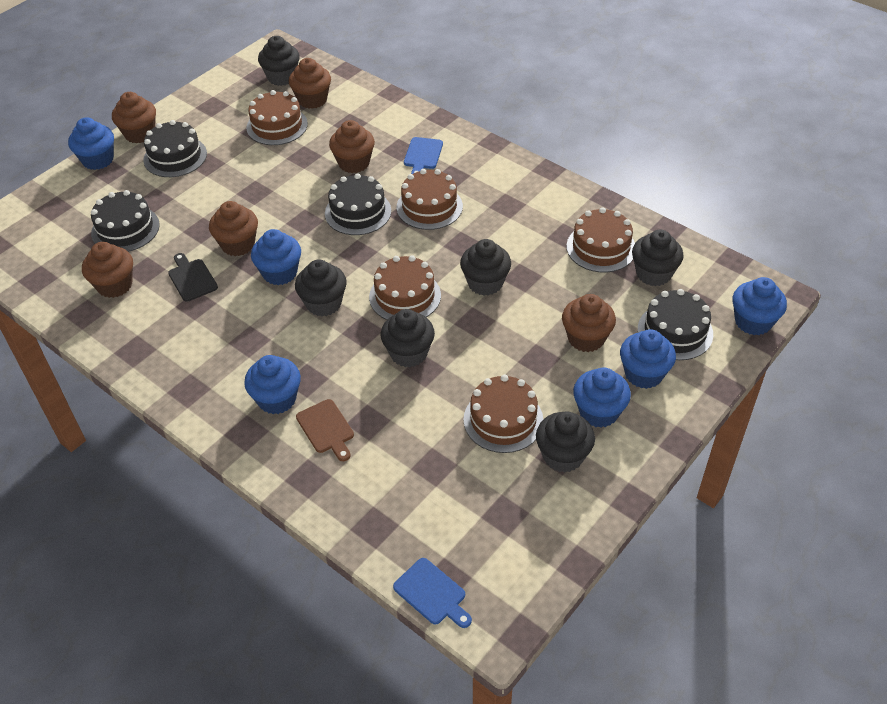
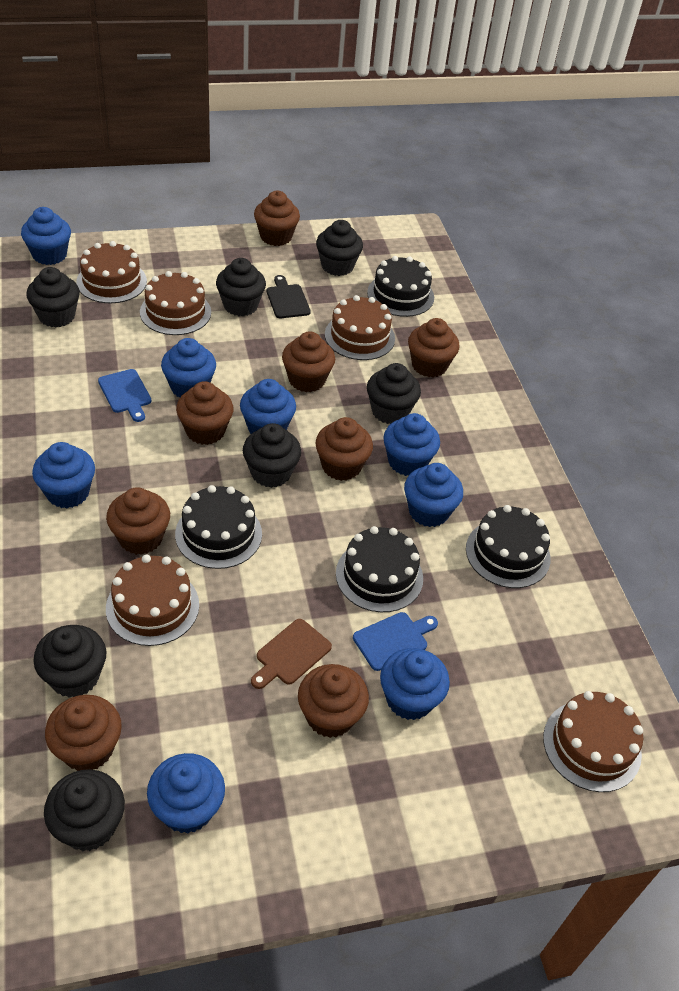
black cupcake: 6 -> 7
blue cupcake: 6 -> 8
brown cupcake: 6 -> 8

